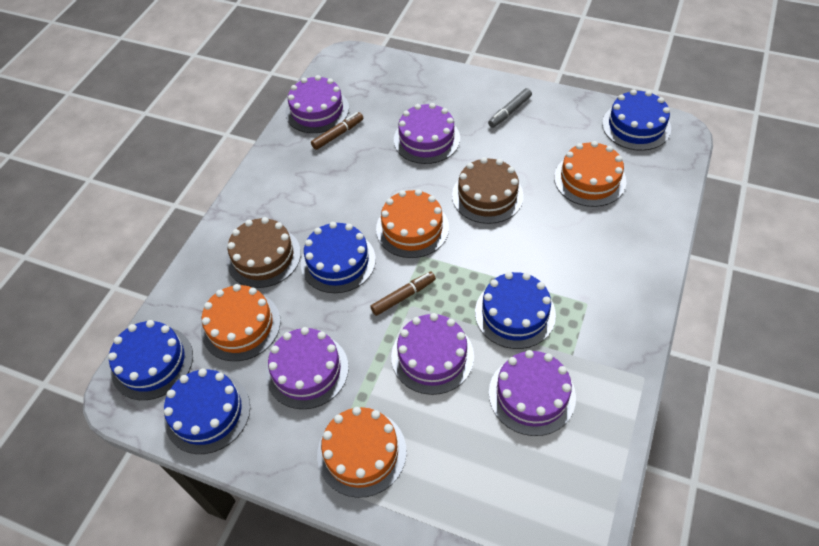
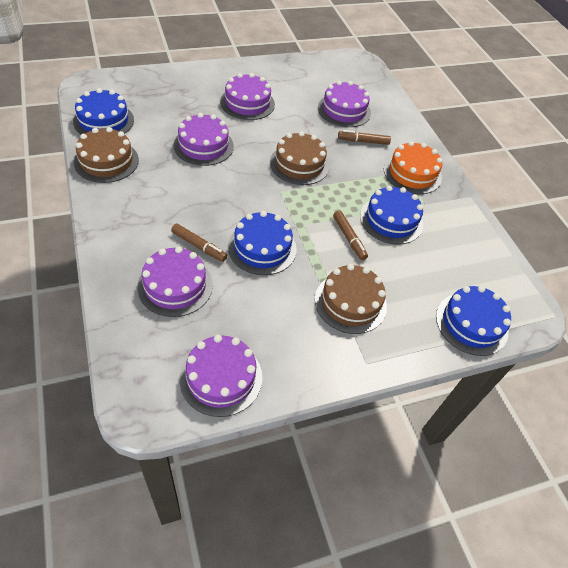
blue cake: 5 -> 4
brown cake: 2 -> 3
brown marker: 2 -> 3
grey marker: 1 -> 0
orange cake: 4 -> 1

